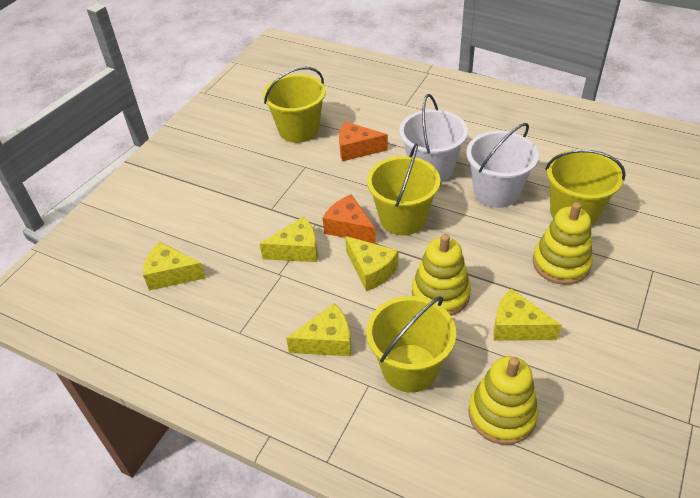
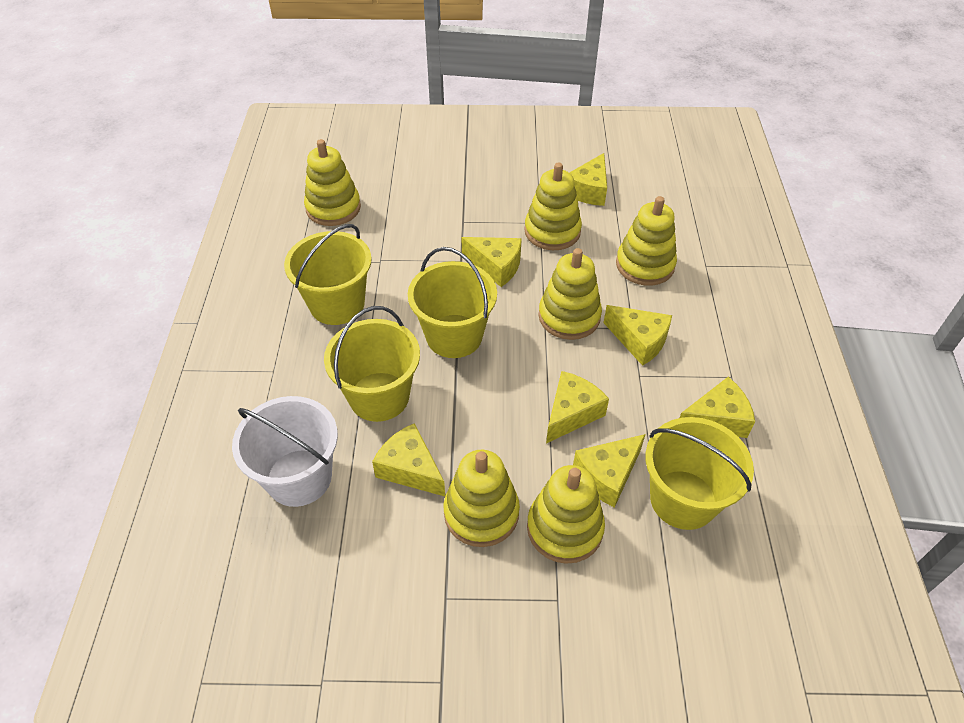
orange cheese: 2 -> 0
white bucket: 2 -> 1
yellow cheese: 5 -> 7
yellow stacking toy: 3 -> 6

